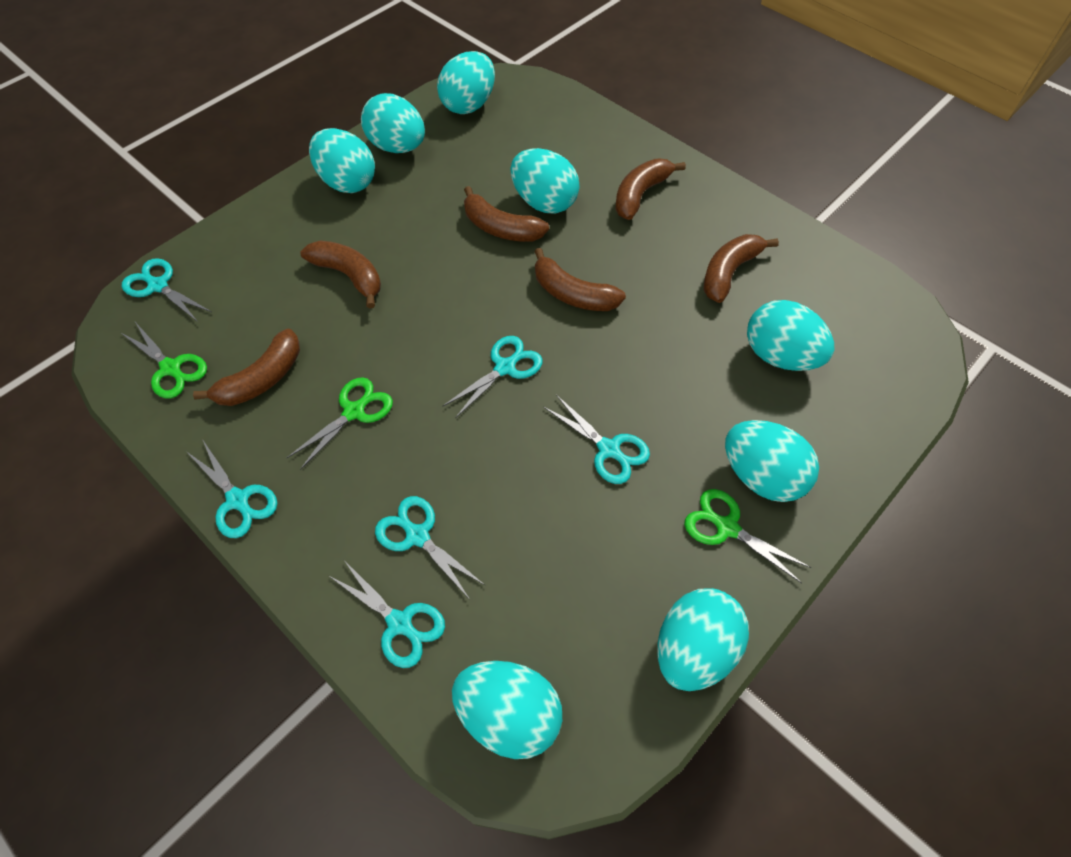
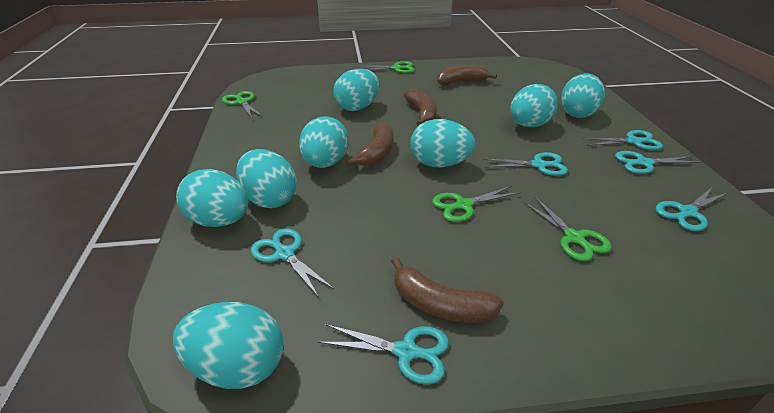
brown banana: 6 -> 4
green scissors: 3 -> 4

